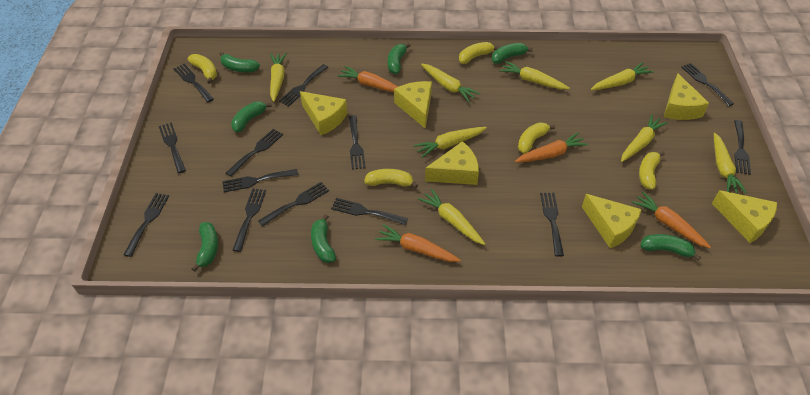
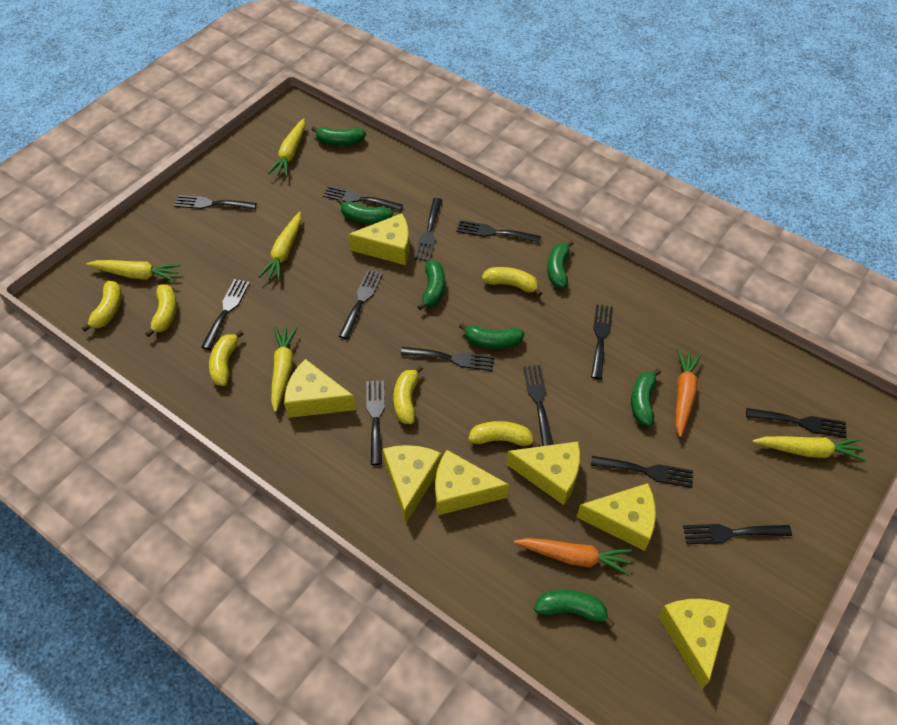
orange carrot: 4 -> 2
yellow banana: 5 -> 6
yellow carrot: 8 -> 5
yellow cheese: 6 -> 7

